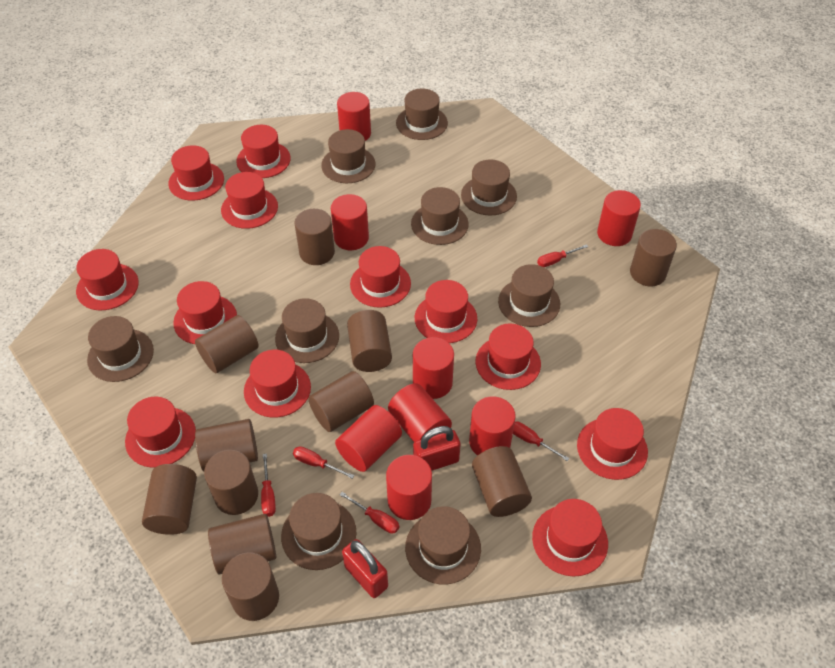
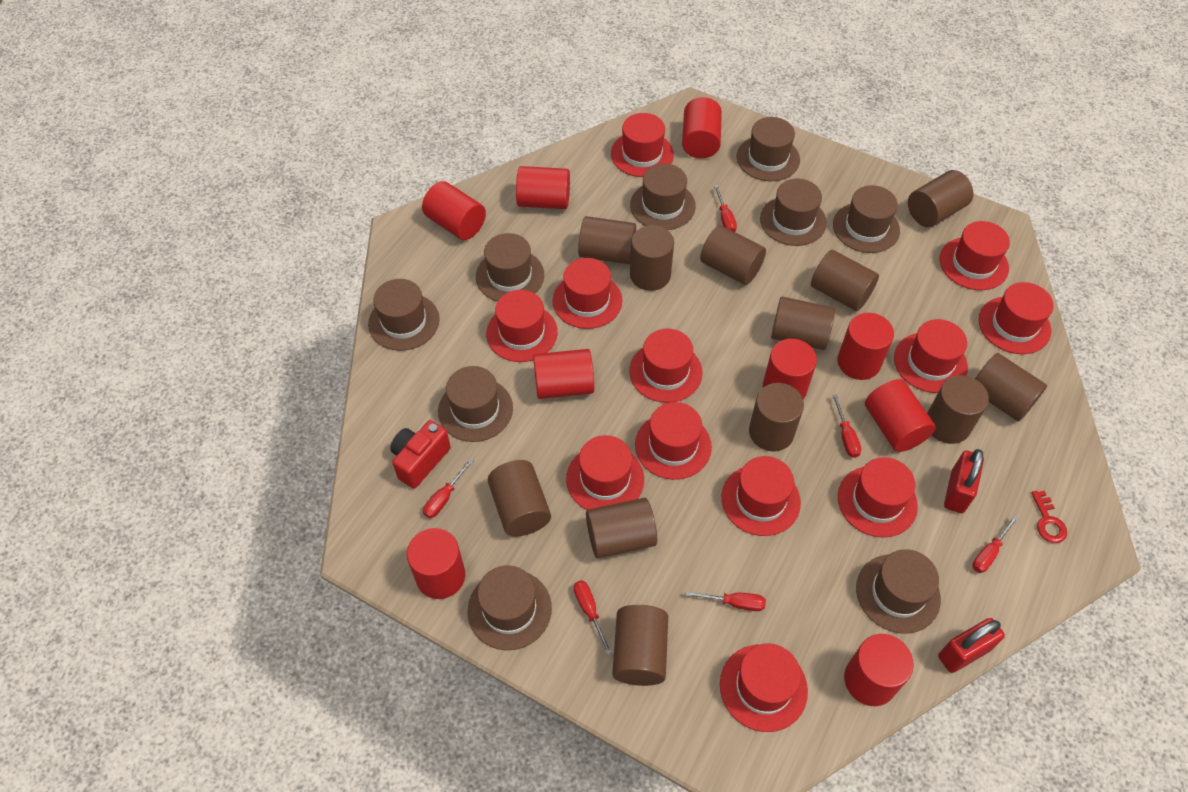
brown cylinder: 11 -> 12
red camera: 0 -> 1
red cylinder: 8 -> 9
red key: 0 -> 1
red screwdriver: 5 -> 6

